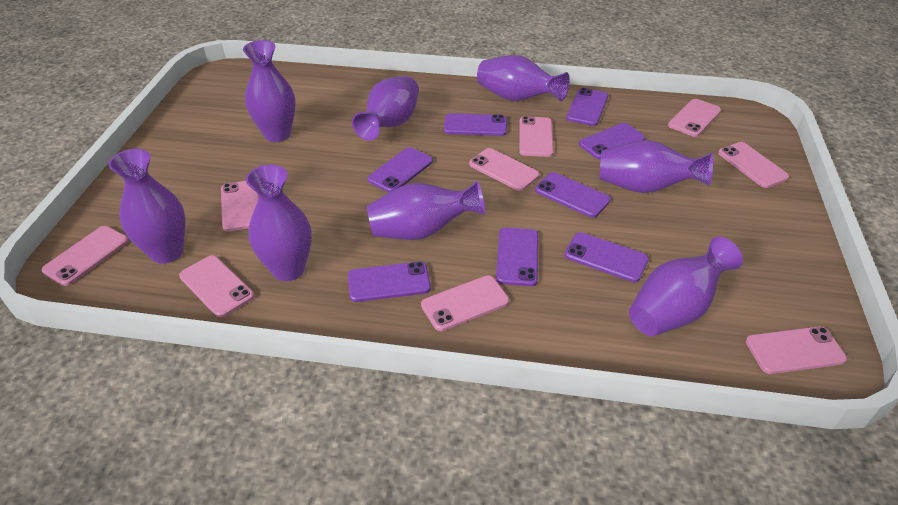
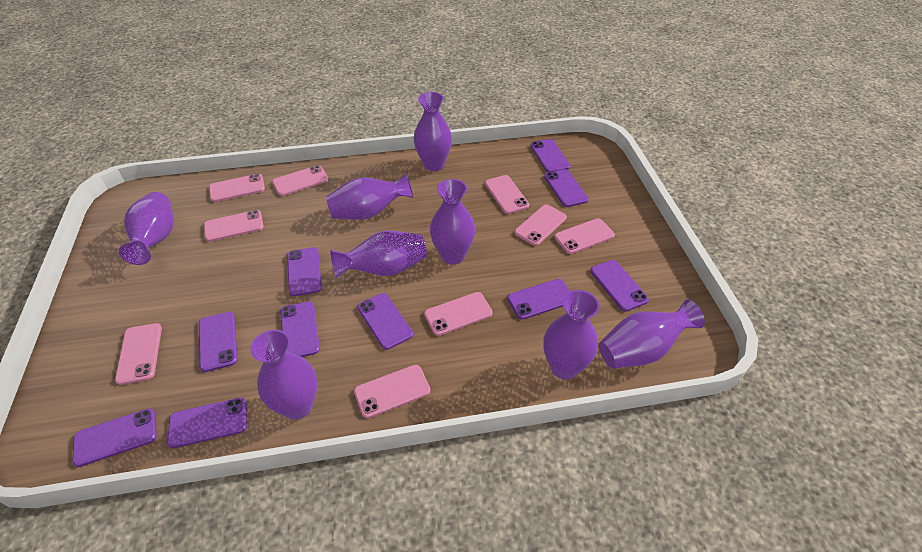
purple phone: 8 -> 10

